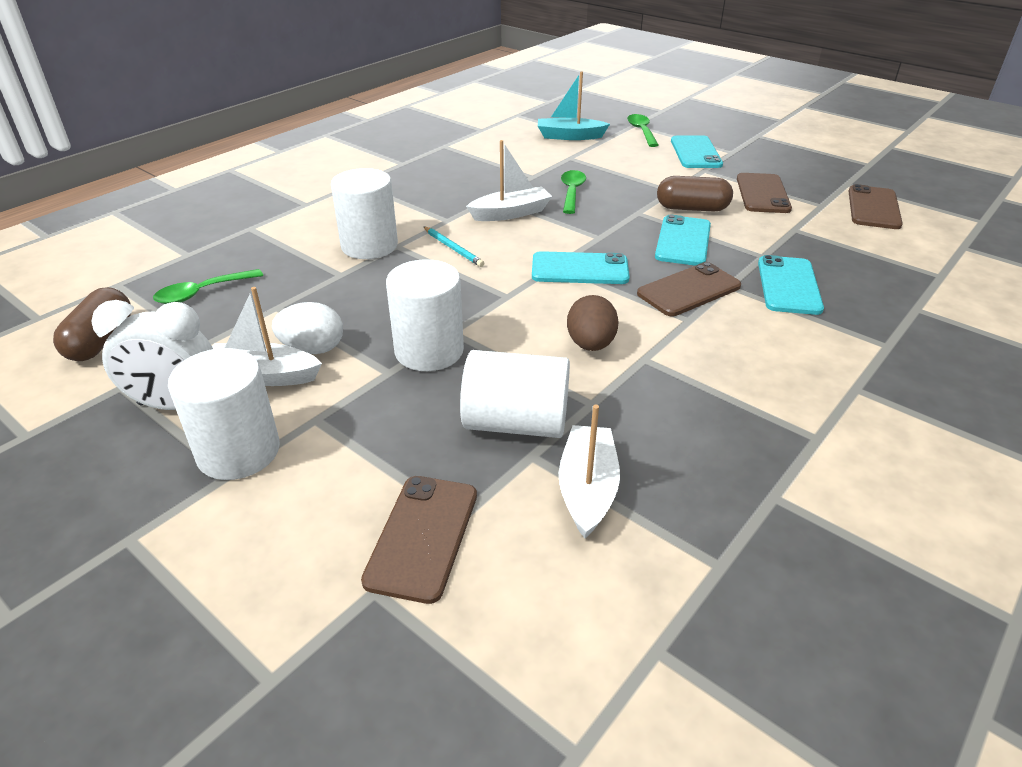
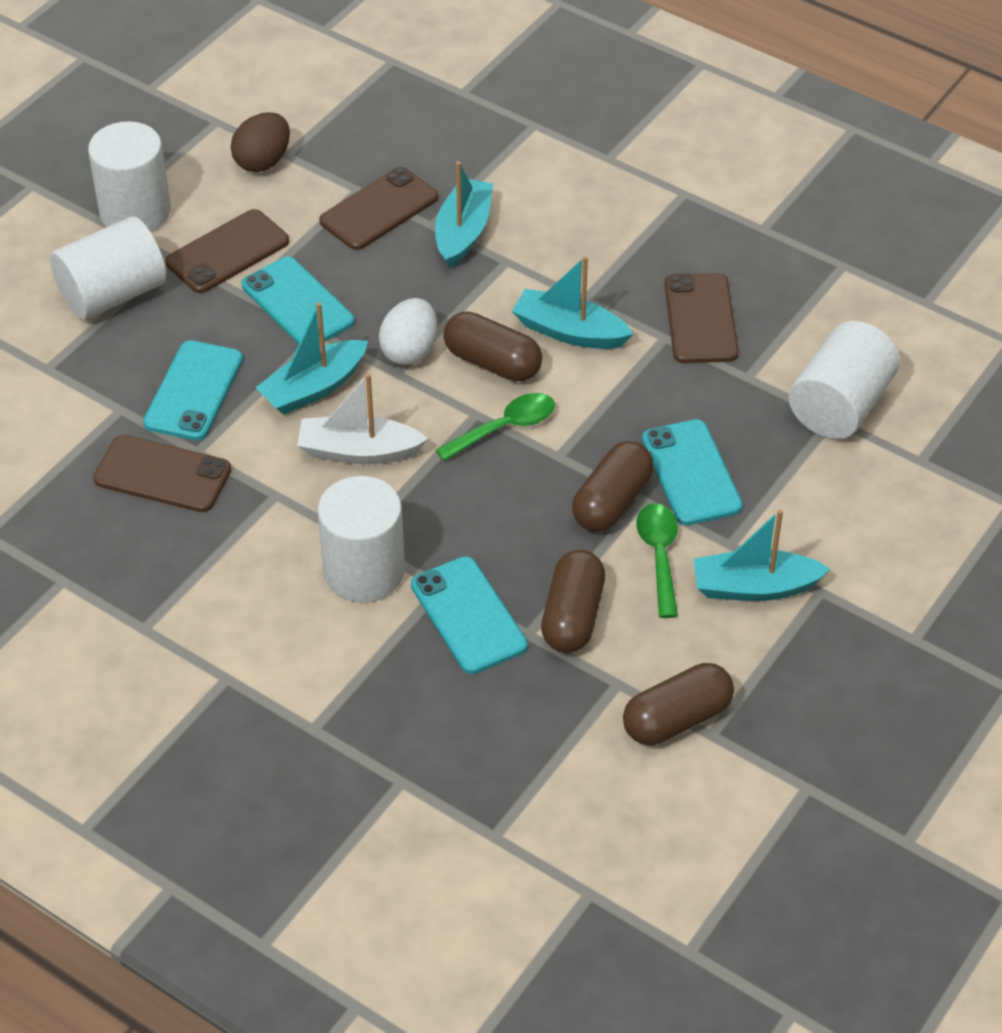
brown capsule: 2 -> 4
green spoon: 3 -> 2
turquoise boat: 1 -> 4
turquoise pencil: 1 -> 0
white boat: 3 -> 1
white clock: 1 -> 0

